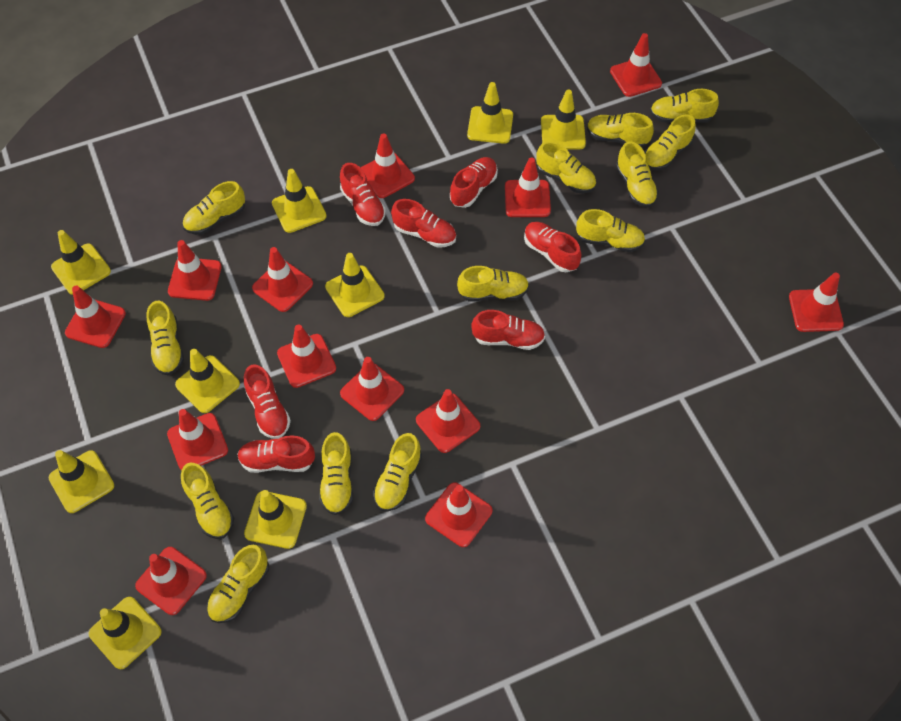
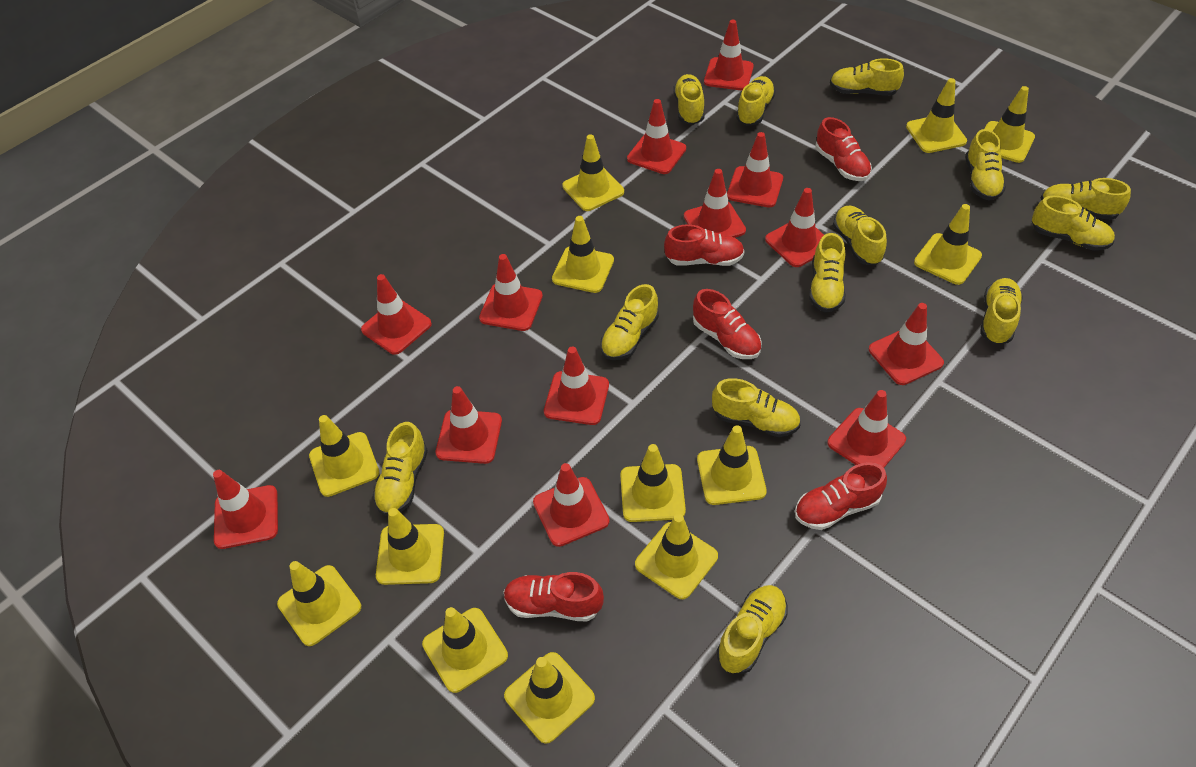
red shoe: 7 -> 5
yellow traffic cone: 9 -> 13

